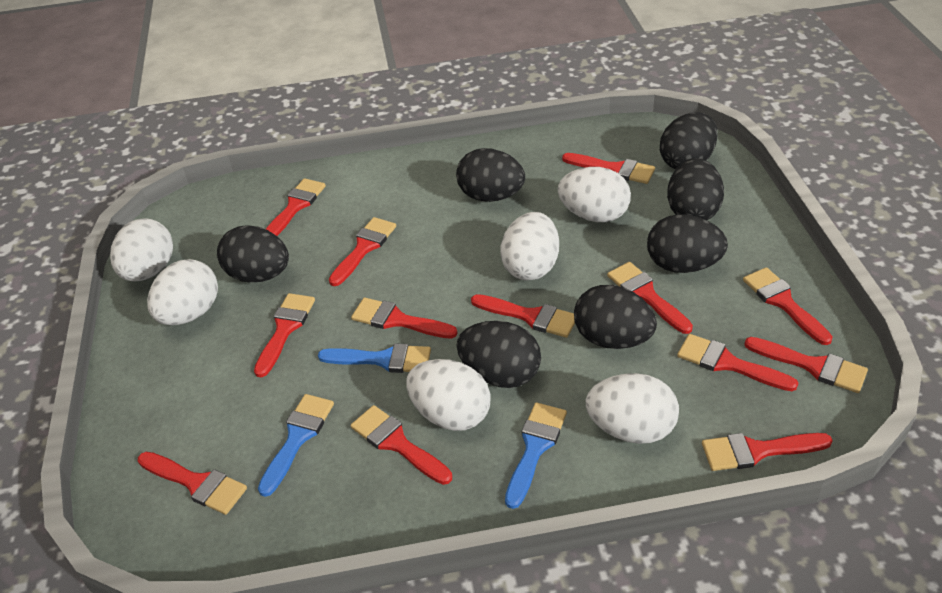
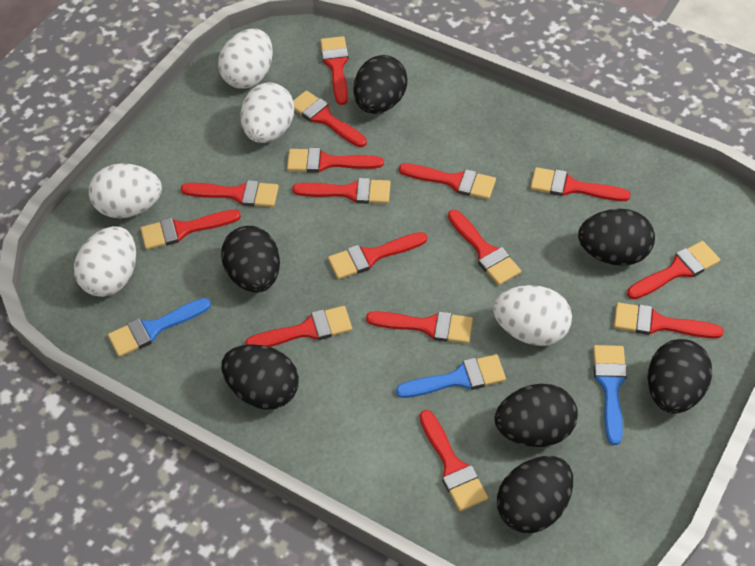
red brush: 13 -> 15
white egg: 6 -> 5

